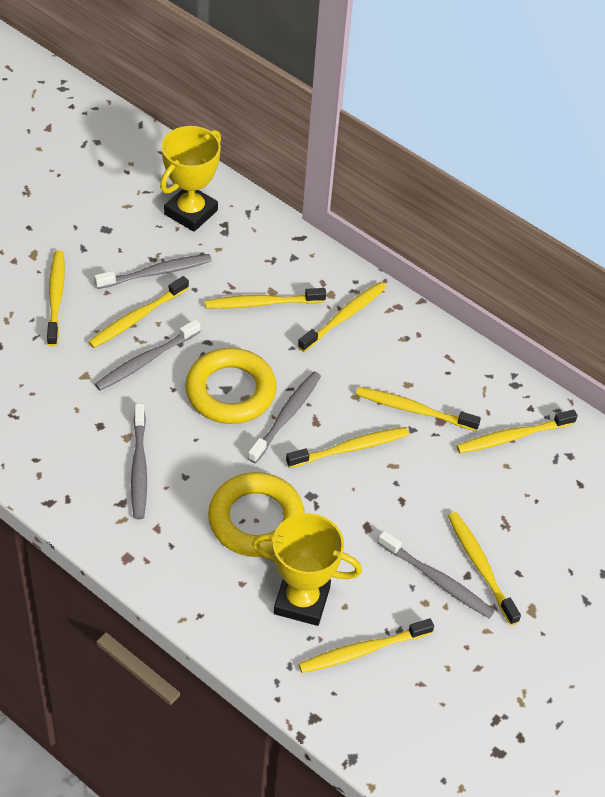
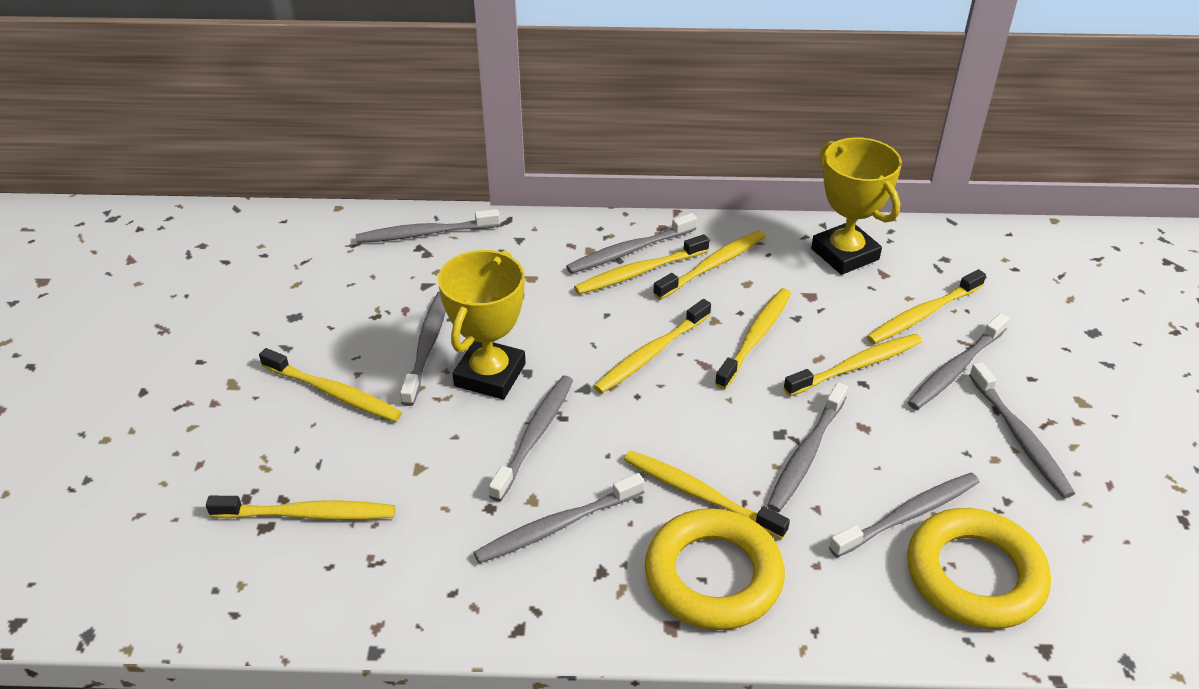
grey toothbrush: 5 -> 9

